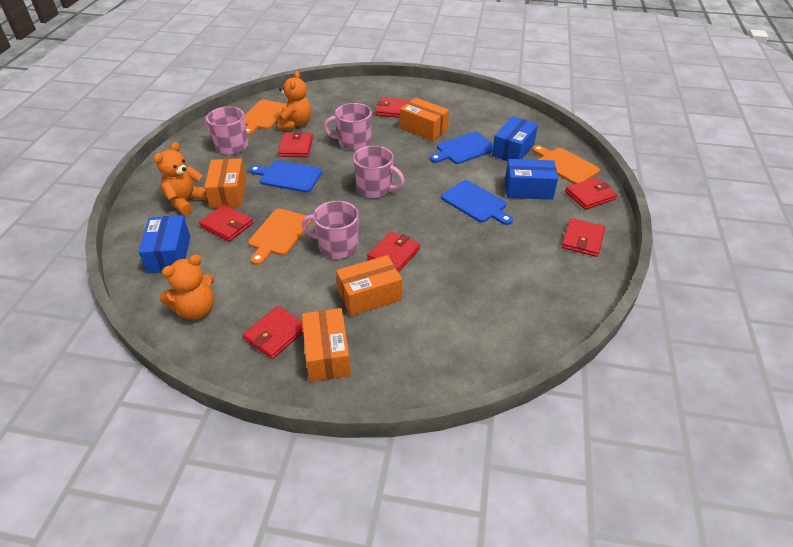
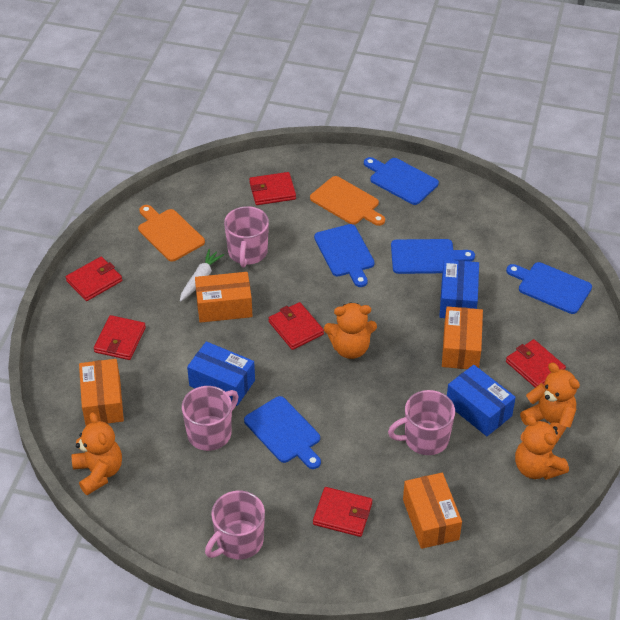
blue cutting board: 3 -> 5
orange cutting board: 3 -> 2
orange teddy bear: 3 -> 4
red wallet: 7 -> 6
white carrot: 0 -> 1

